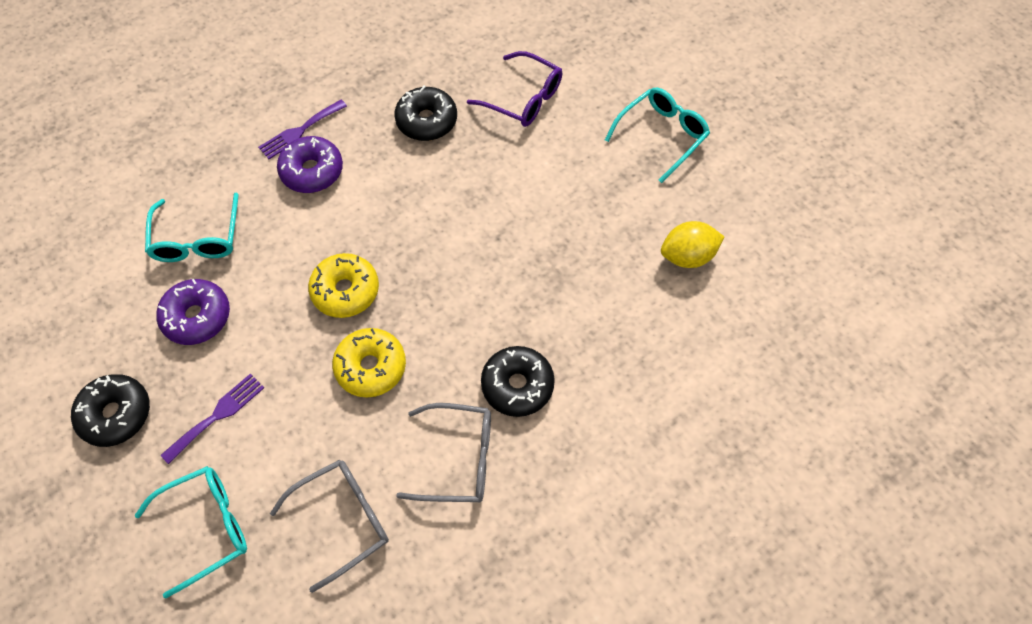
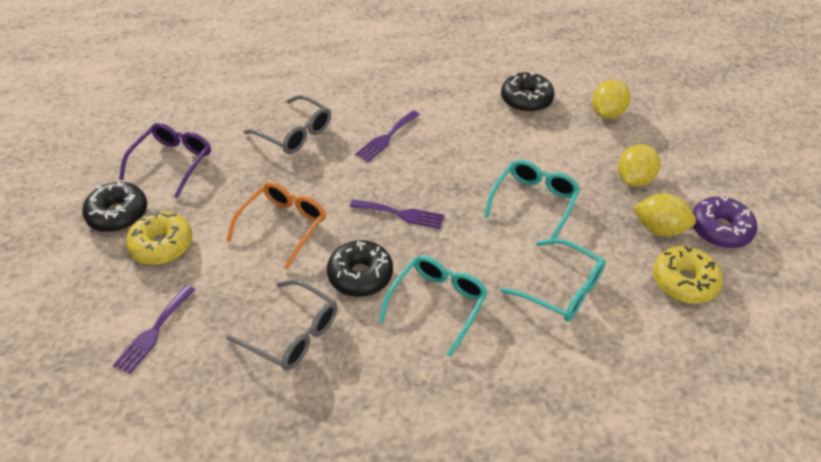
orange glasses: 0 -> 1
purple donut: 2 -> 1
purple fork: 2 -> 3
yellow lemon: 1 -> 3

